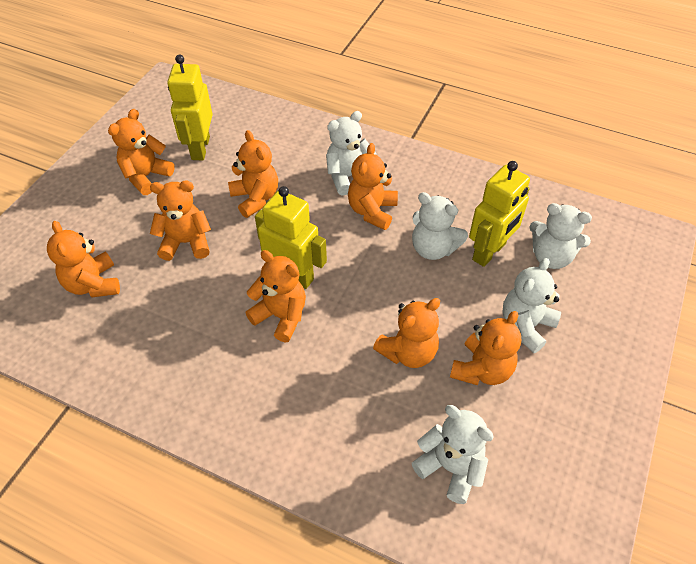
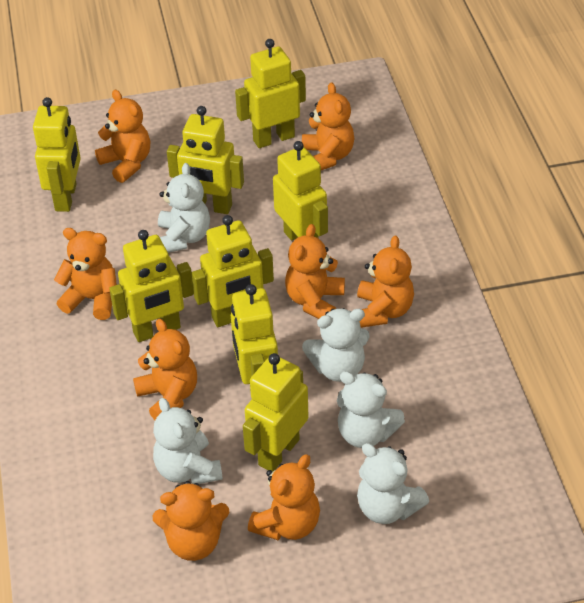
yellow robot: 3 -> 8

